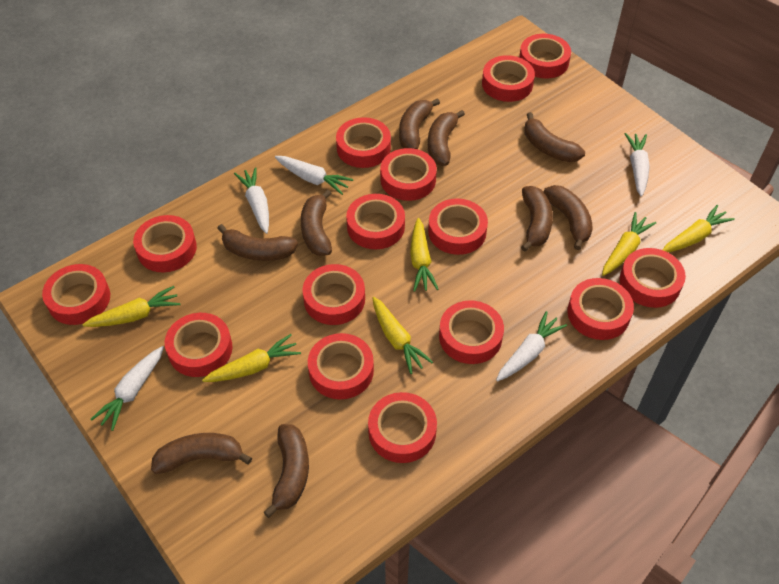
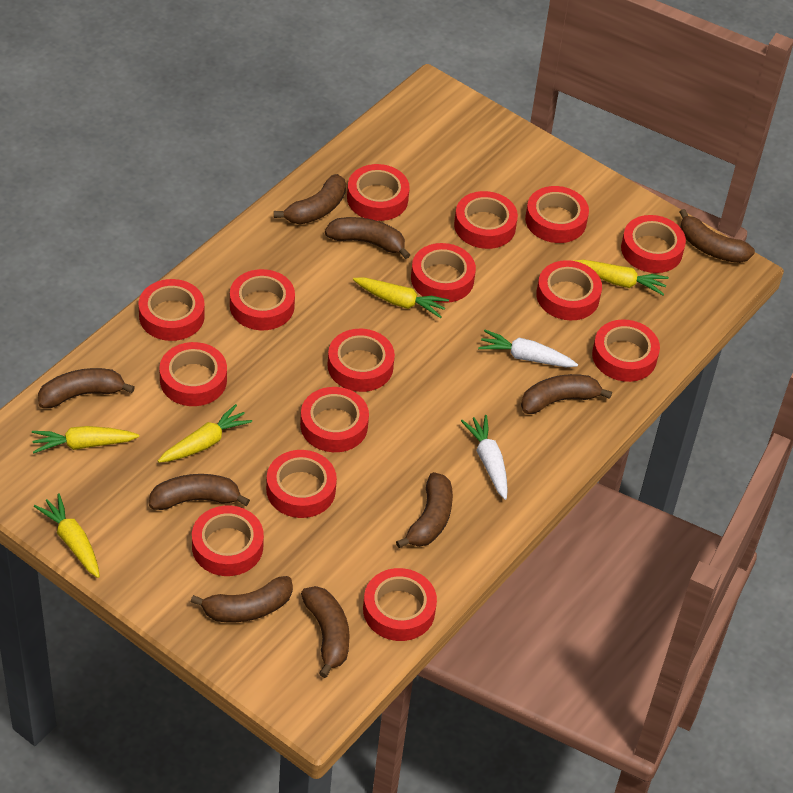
white carrot: 5 -> 2
yellow carrot: 6 -> 5

